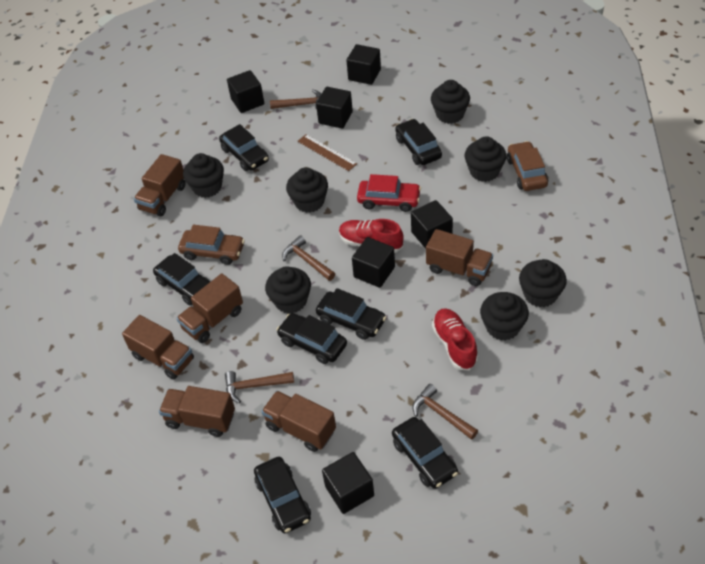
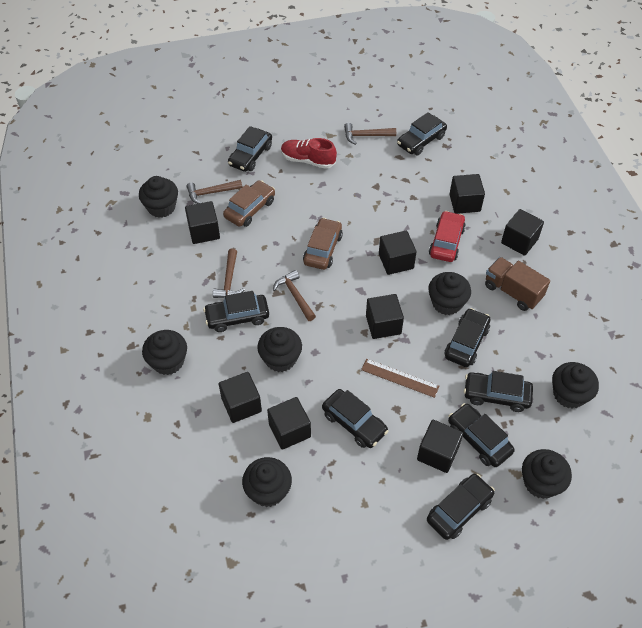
black car: 7 -> 8
black cube: 6 -> 8
brown truck: 6 -> 1
red shoe: 2 -> 1

